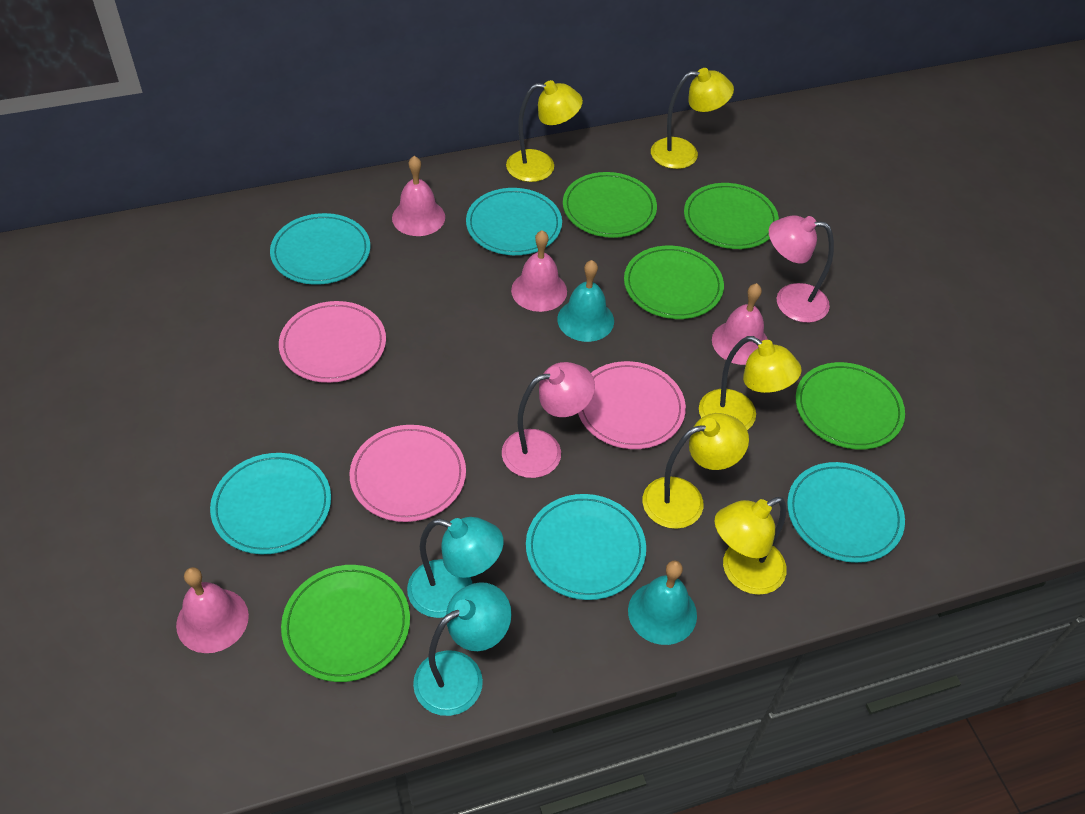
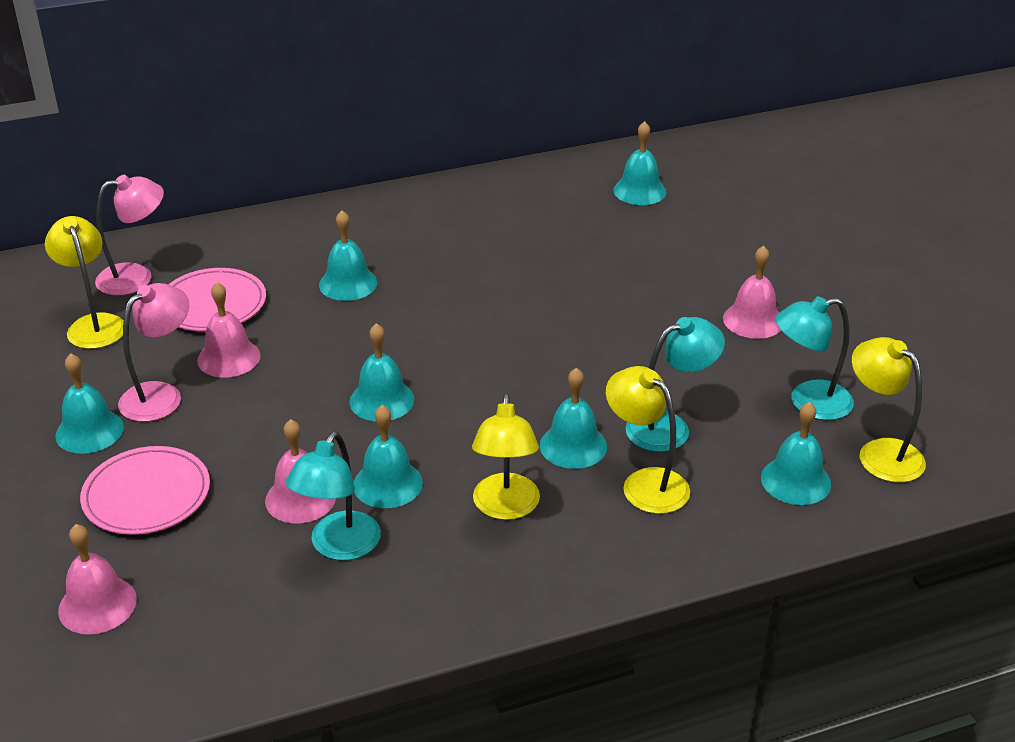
green plate: 5 -> 0
pink plate: 3 -> 2
turquoise bell: 2 -> 7
turquoise lamp: 2 -> 3
turquoise plate: 5 -> 0
yellow lamp: 5 -> 4

